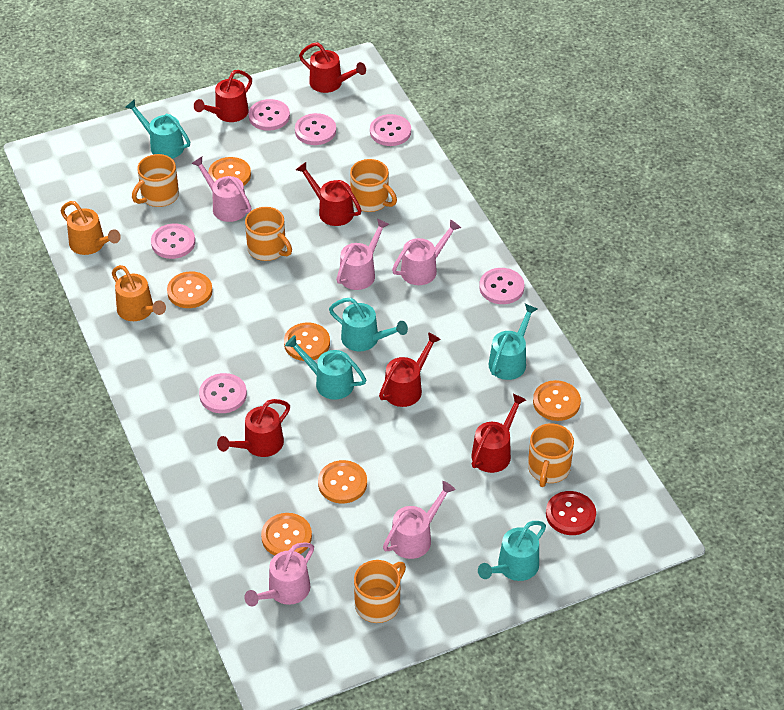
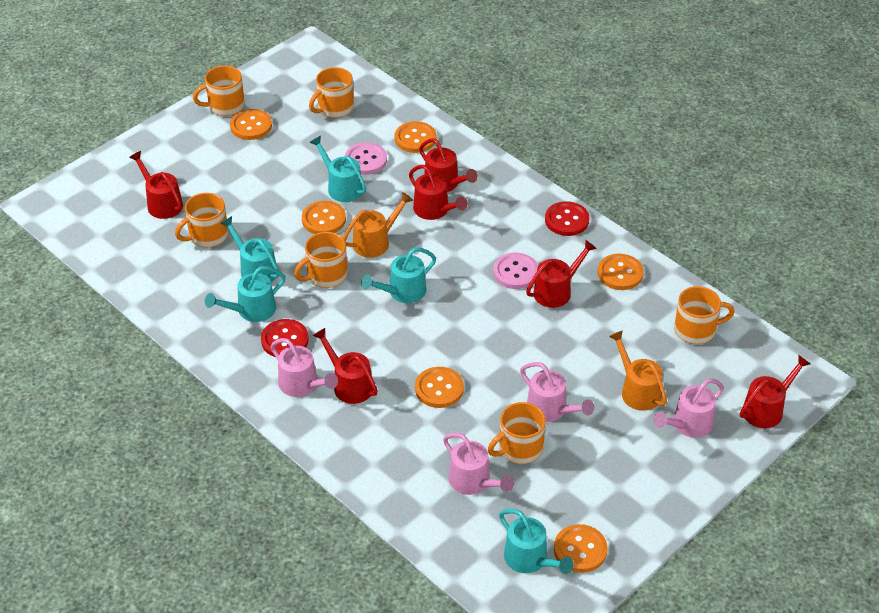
orange mug: 5 -> 6
pink button: 6 -> 2
pink watering can: 5 -> 4
red button: 1 -> 2

